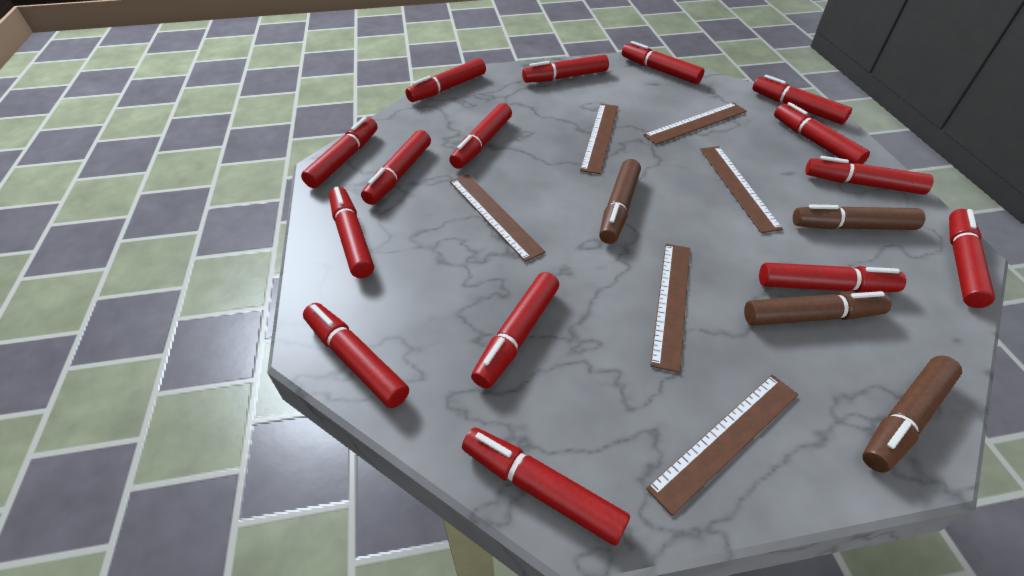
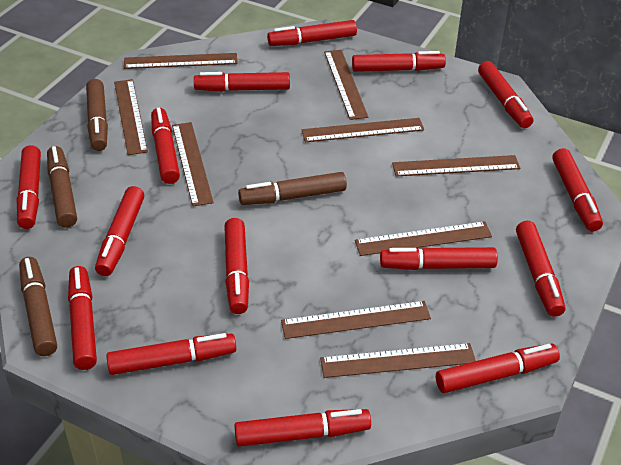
brown ruler: 6 -> 9

